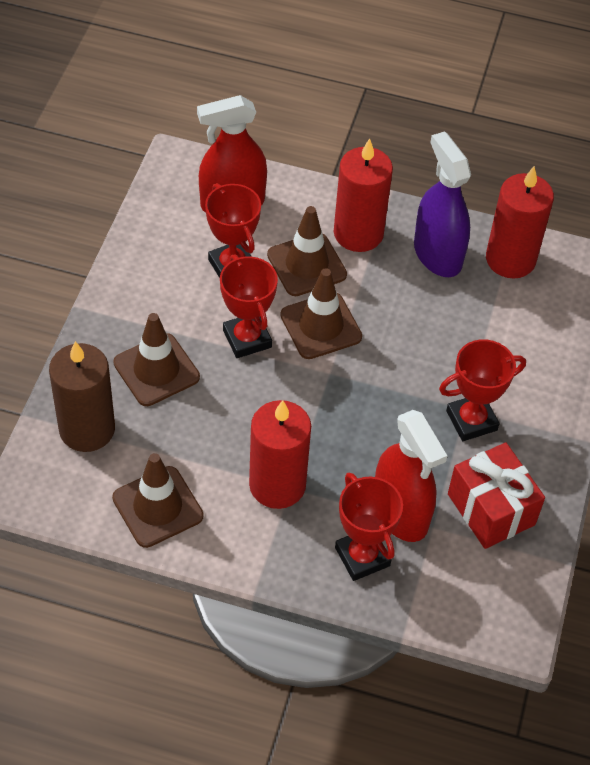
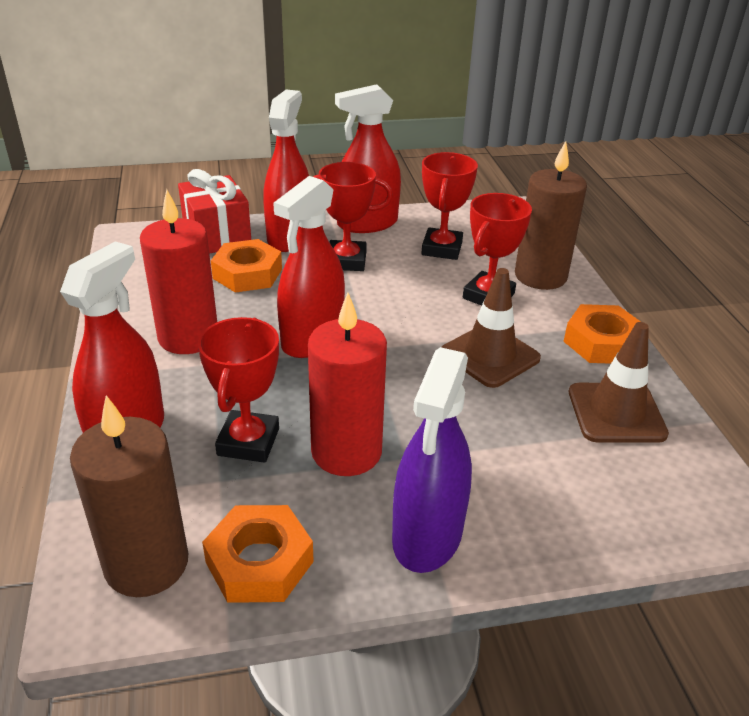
brown candle: 1 -> 2
brown traffic cone: 4 -> 2
orange nut: 0 -> 3
red candle: 3 -> 2
red spray bottle: 2 -> 4

